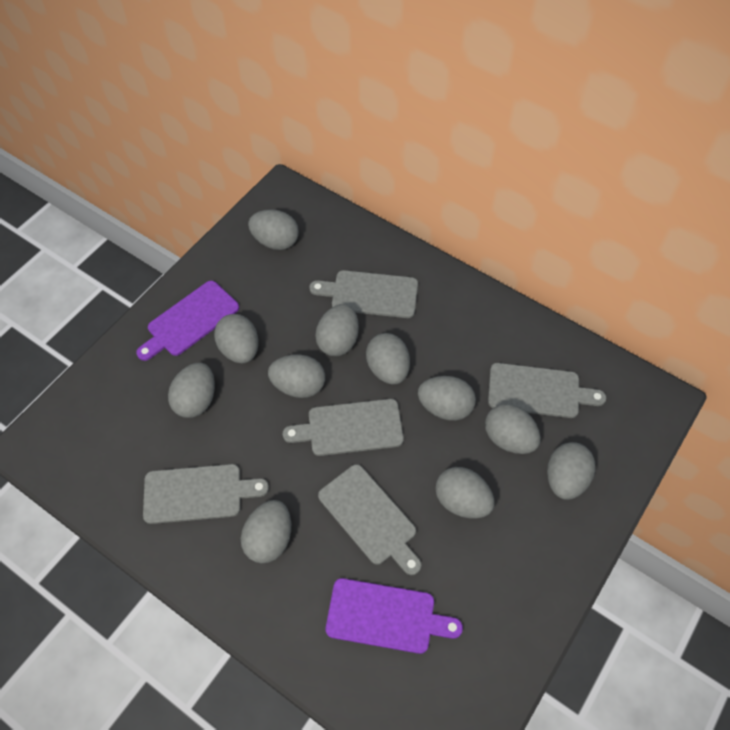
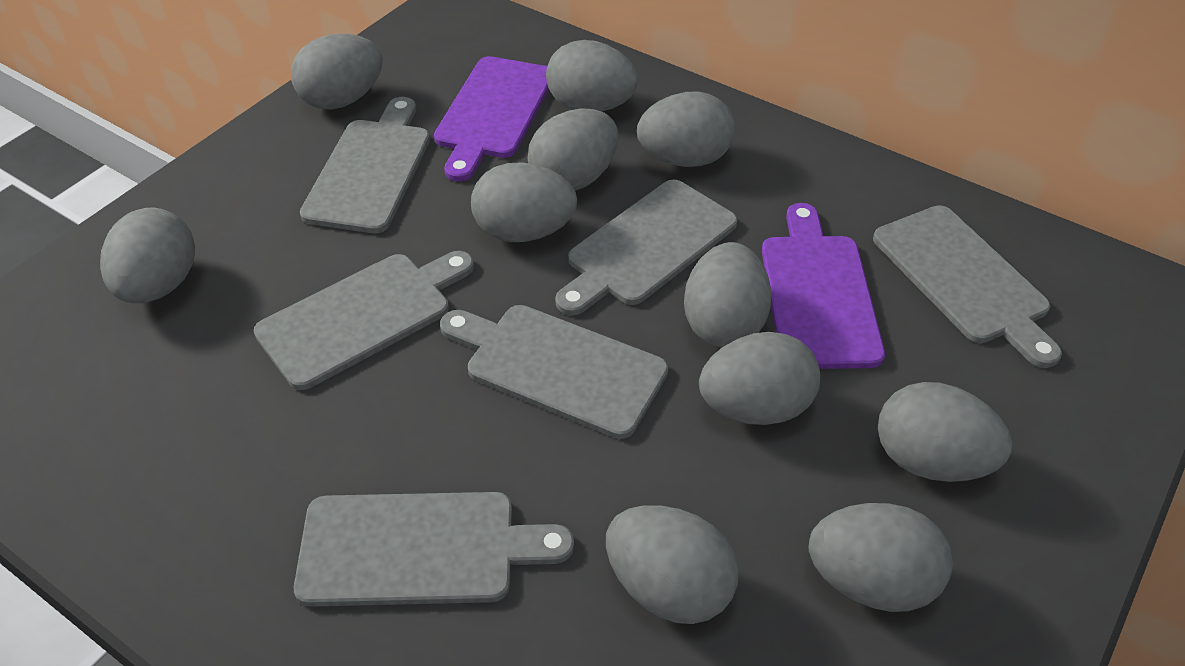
grey cutting board: 5 -> 6

